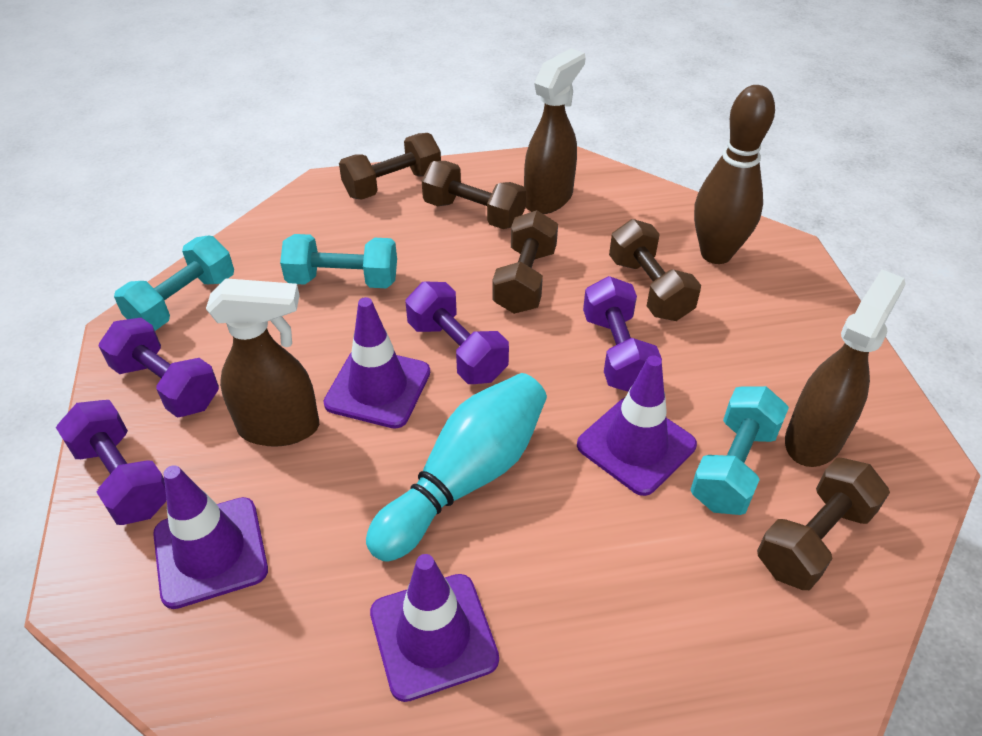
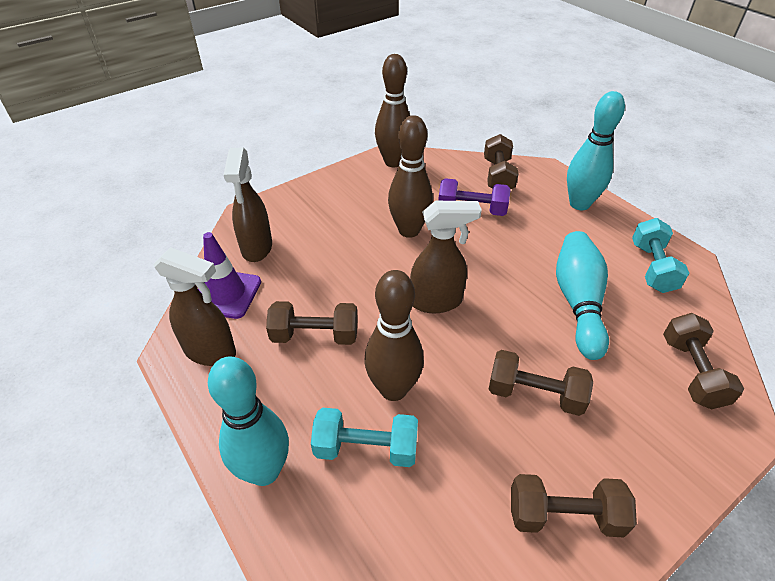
brown bowling pin: 1 -> 3
purple dumbbell: 4 -> 1
purple traffic cone: 4 -> 1
turquoise bowling pin: 1 -> 3
turquoise dumbbell: 3 -> 2

